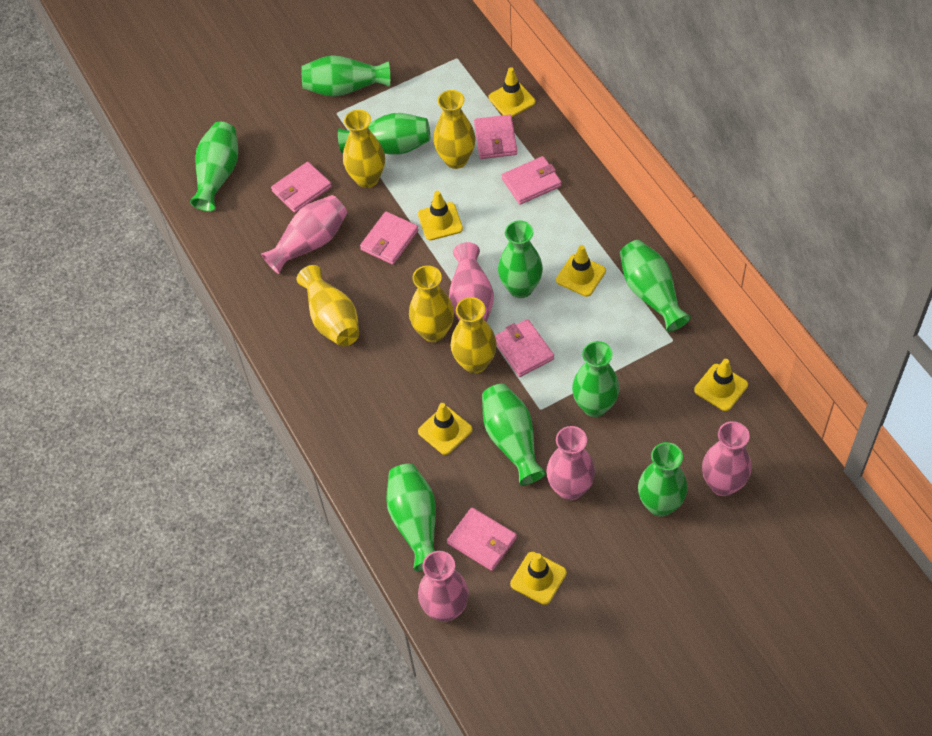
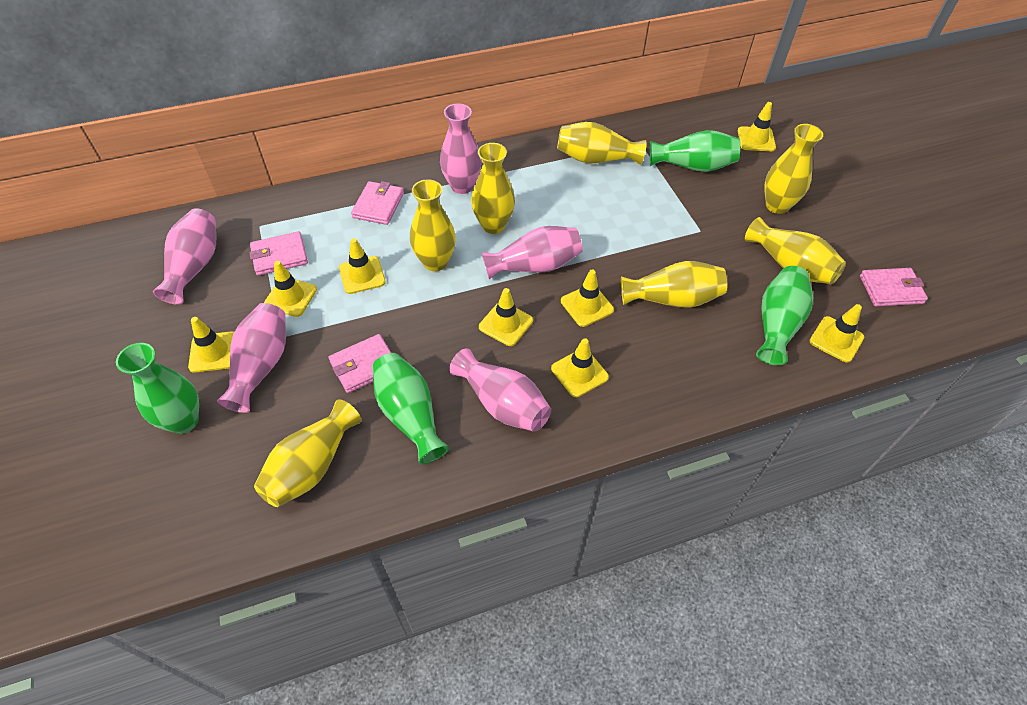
green vase: 9 -> 4
pink wallet: 6 -> 4
yellow traffic cone: 6 -> 8
yellow vase: 5 -> 7

